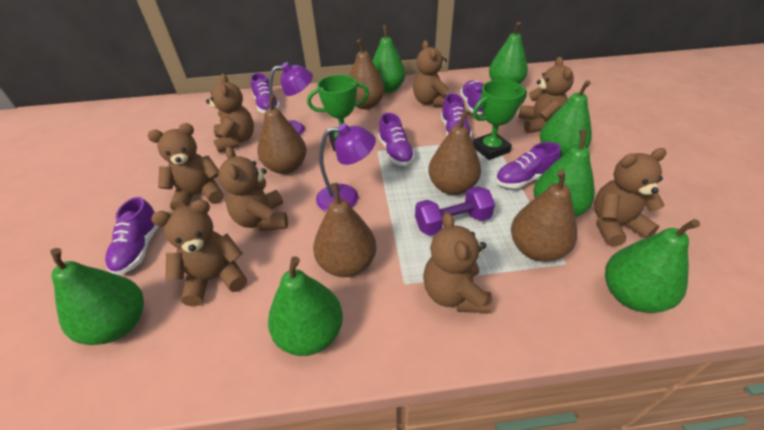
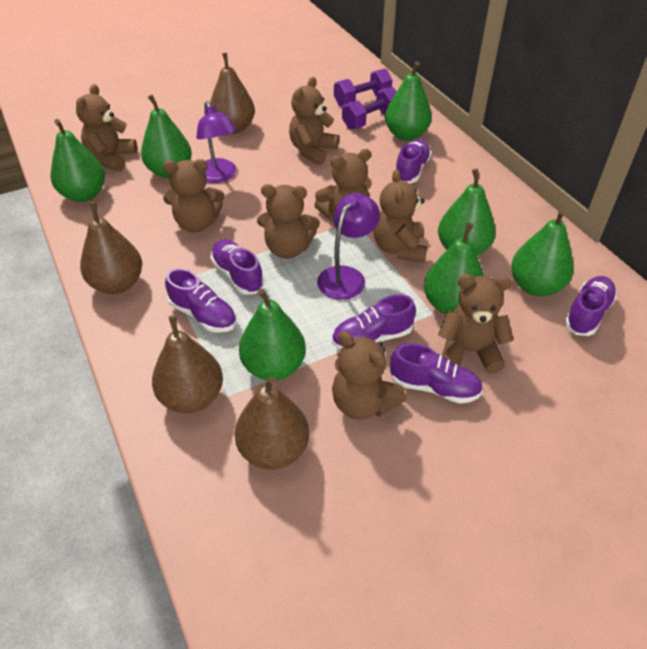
brown pear: 5 -> 4
green trophy: 2 -> 0
purple dumbbell: 1 -> 2

